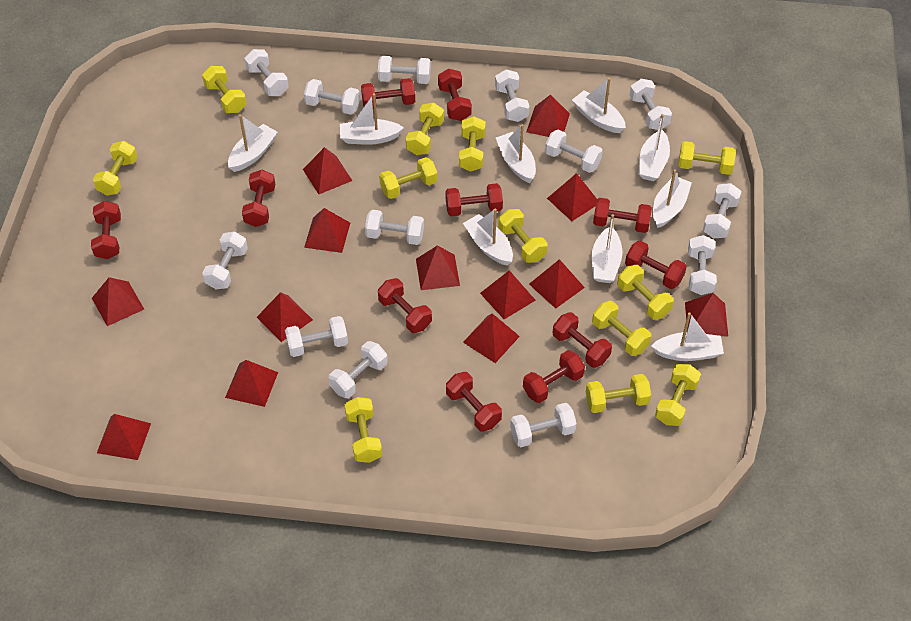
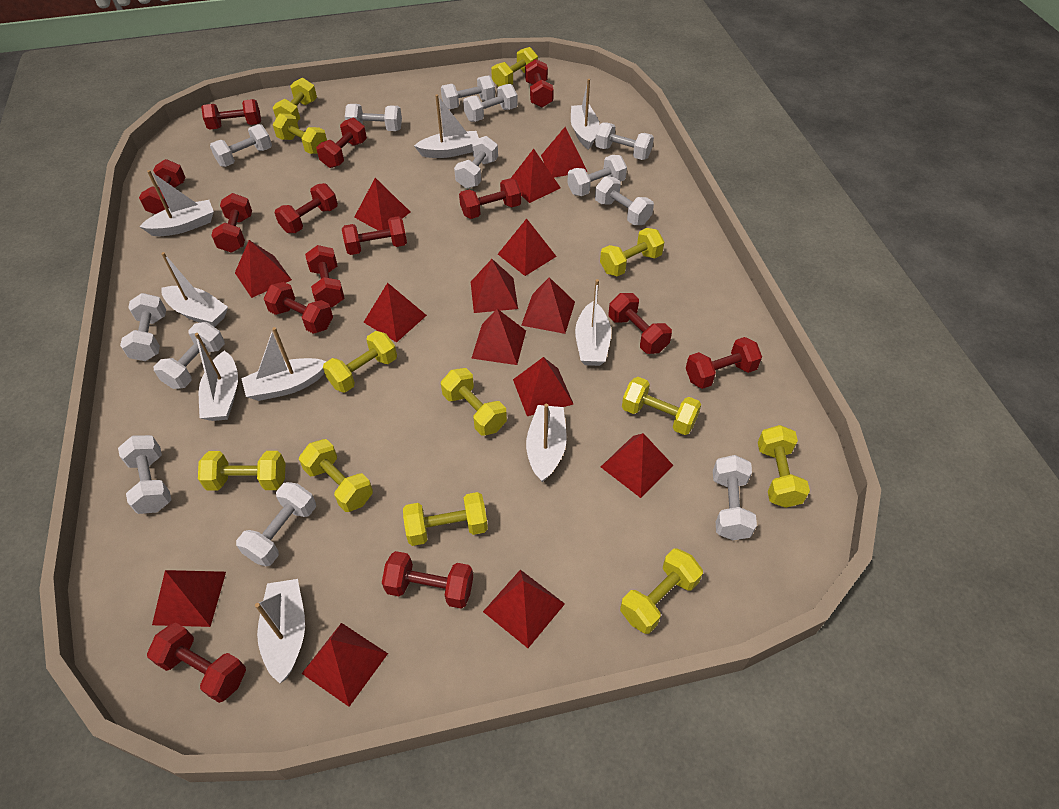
red dumbbell: 11 -> 14
red pyramid: 13 -> 14

